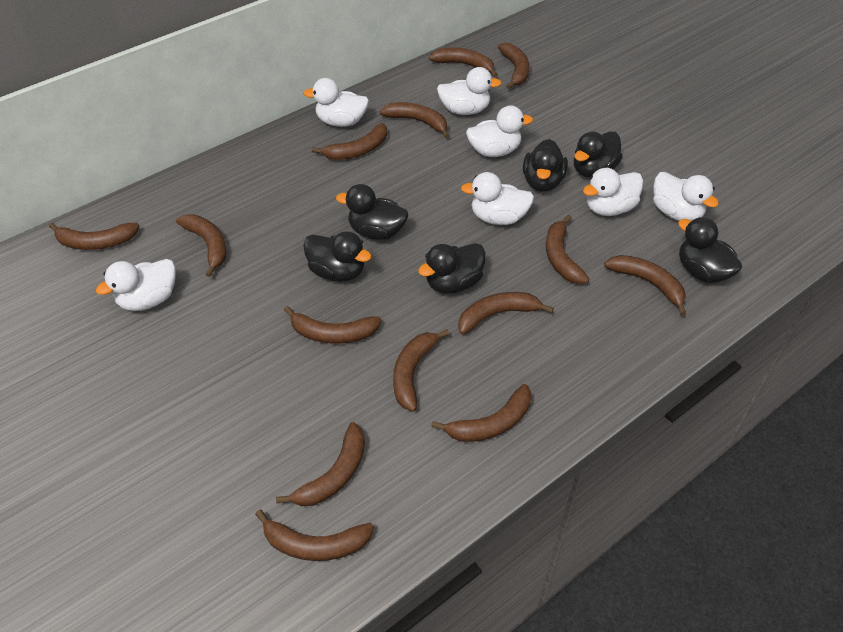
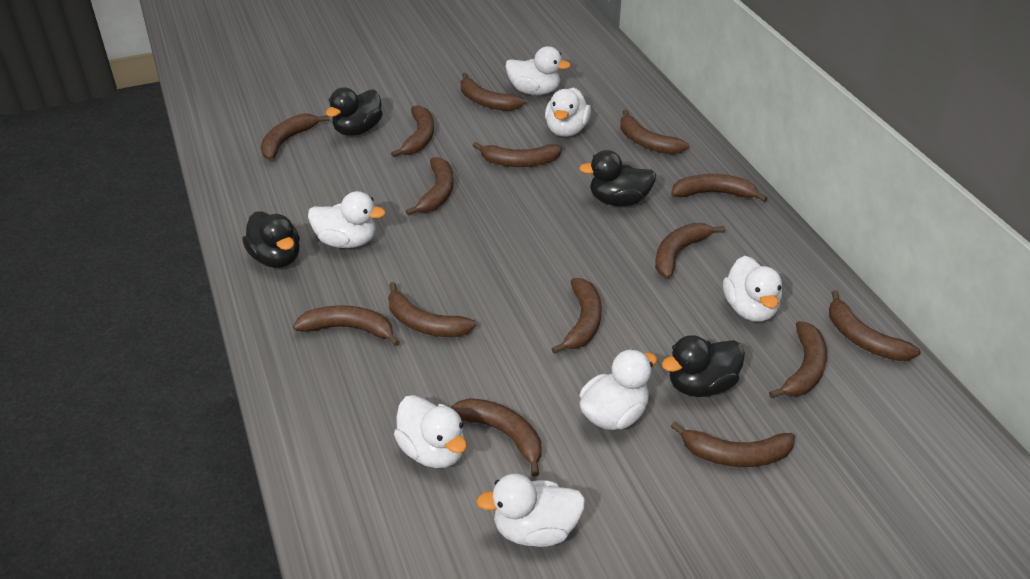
black duck: 6 -> 4
brown banana: 14 -> 15

